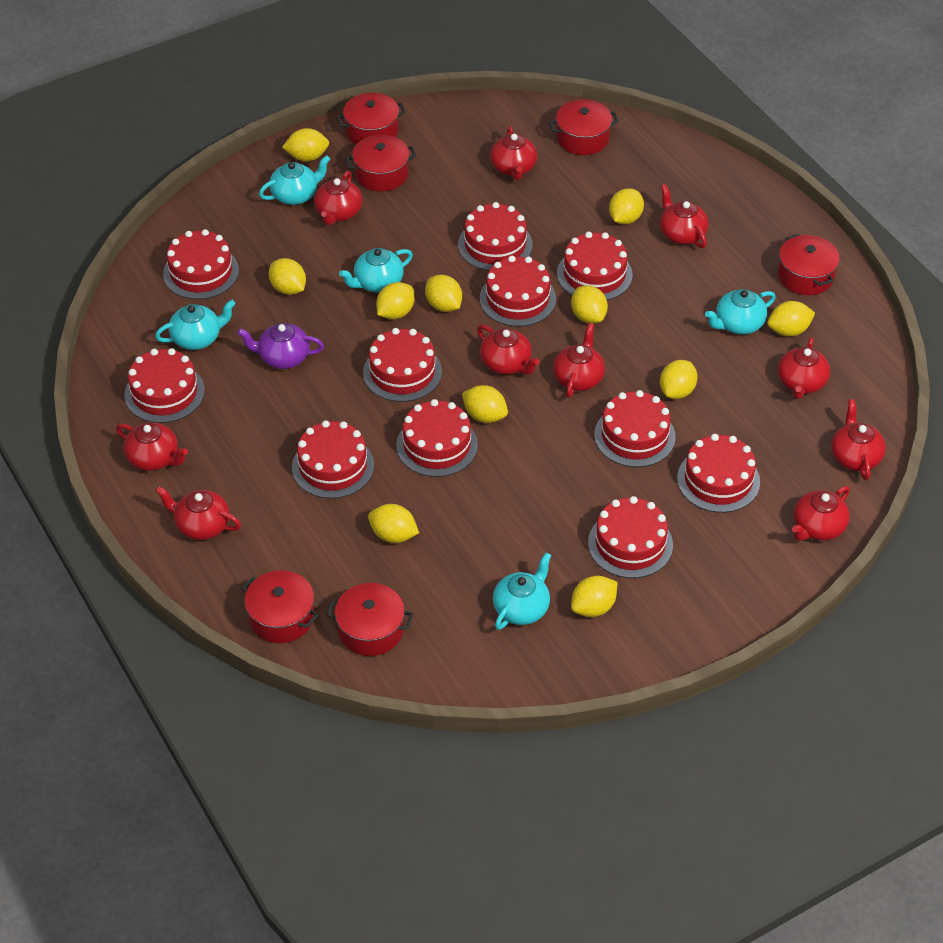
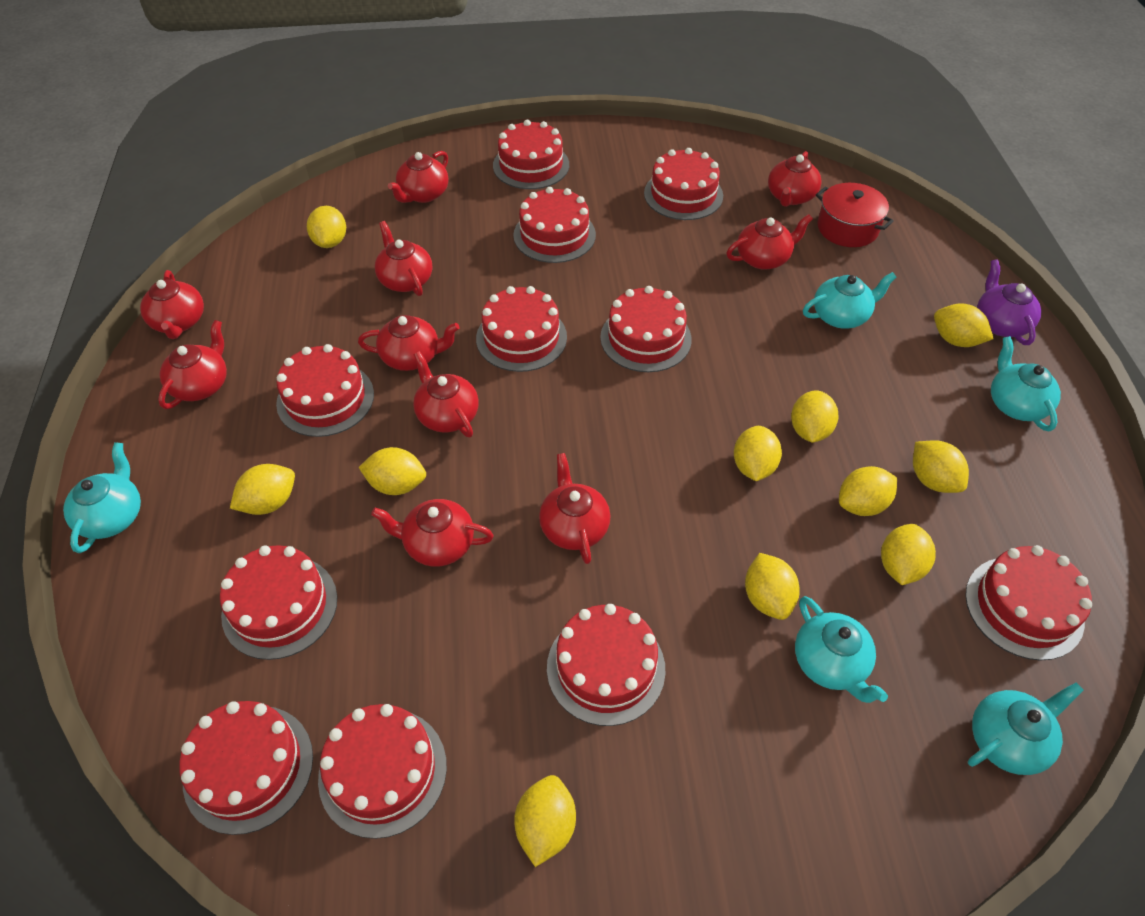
red pot: 6 -> 1

